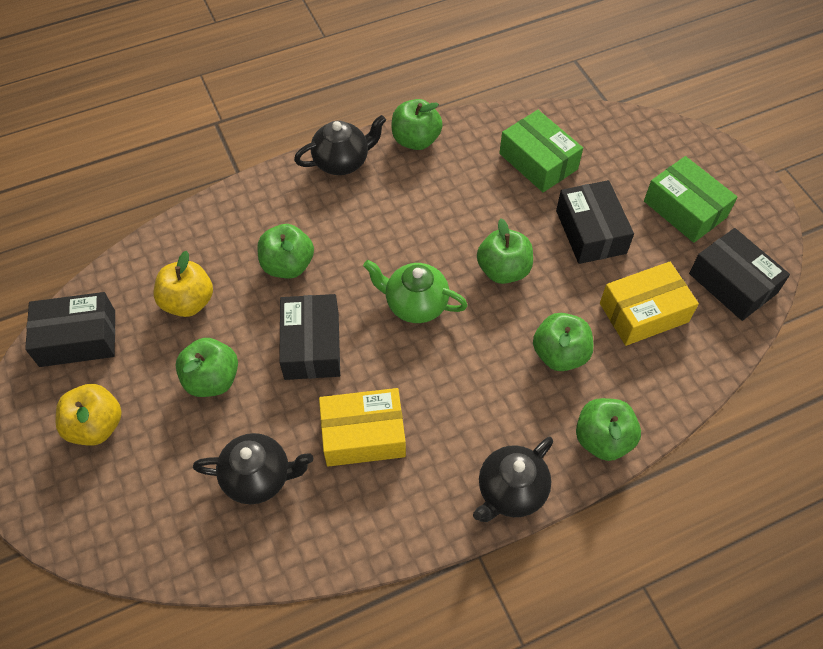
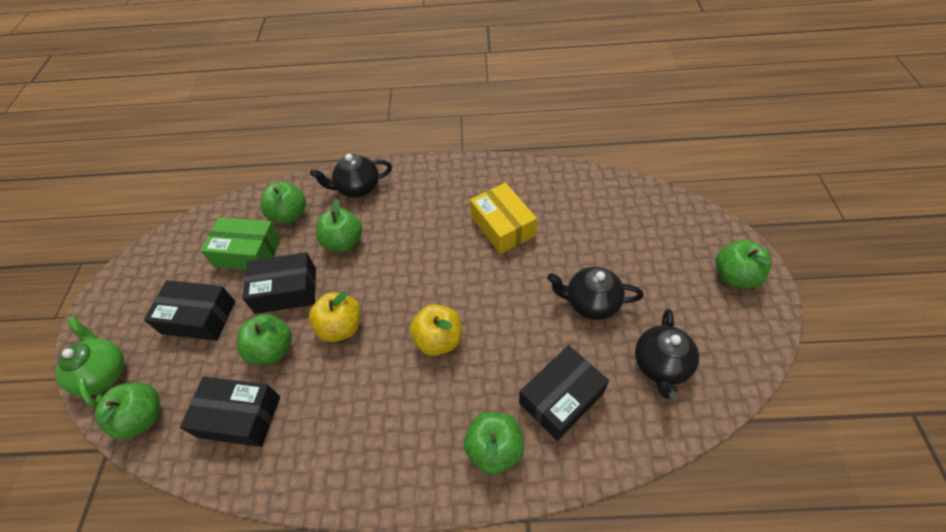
green box: 2 -> 1
yellow box: 2 -> 1

